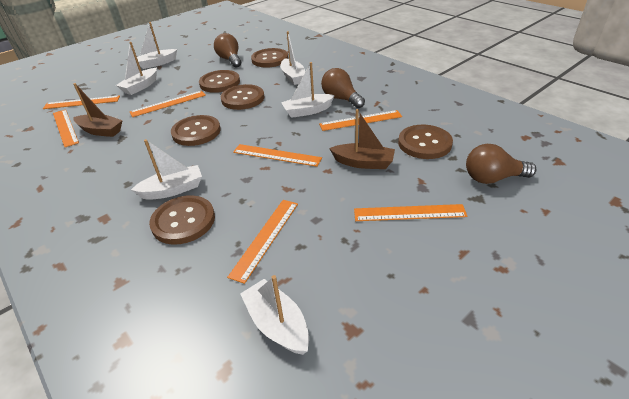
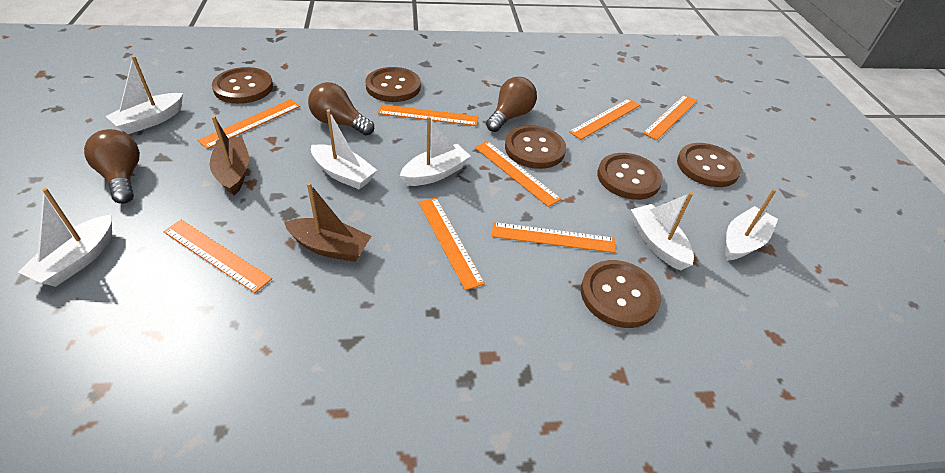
orange ruler: 7 -> 8

